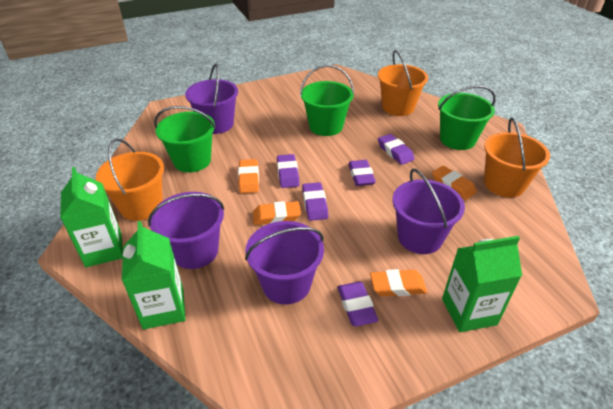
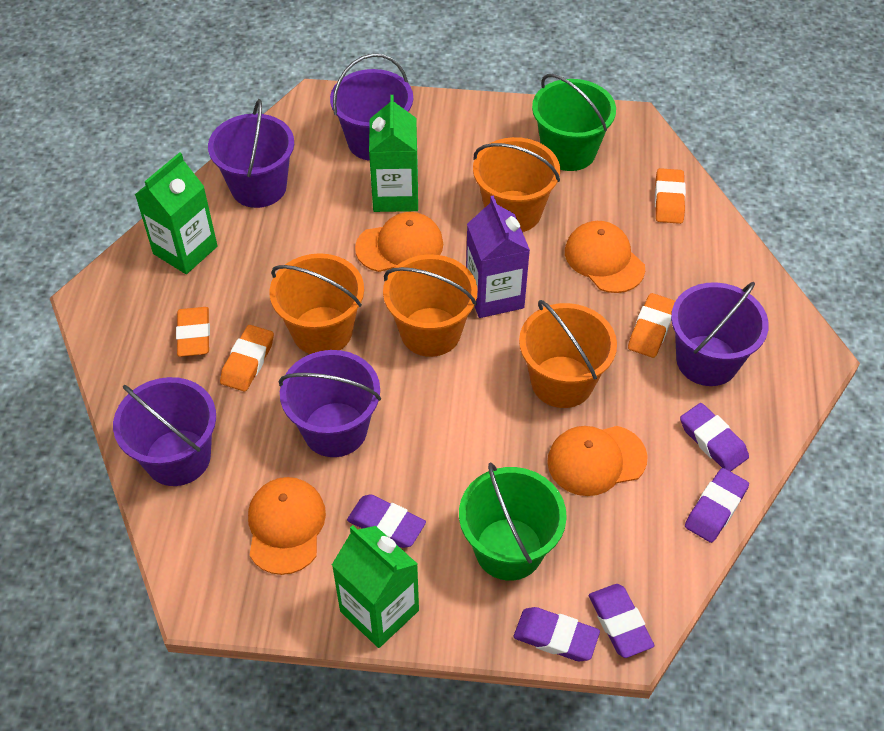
green bucket: 3 -> 2
orange bucket: 3 -> 4
orange cap: 0 -> 4
purple bucket: 4 -> 5
purple carton: 0 -> 1

